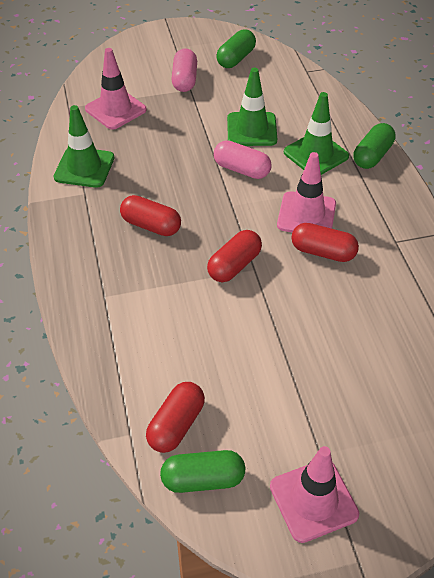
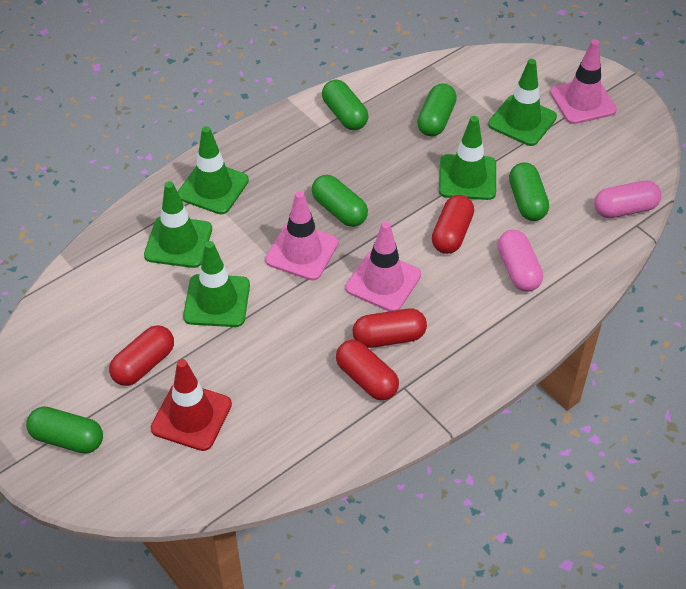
green capsule: 3 -> 5
green traffic cone: 3 -> 5
red traffic cone: 0 -> 1

